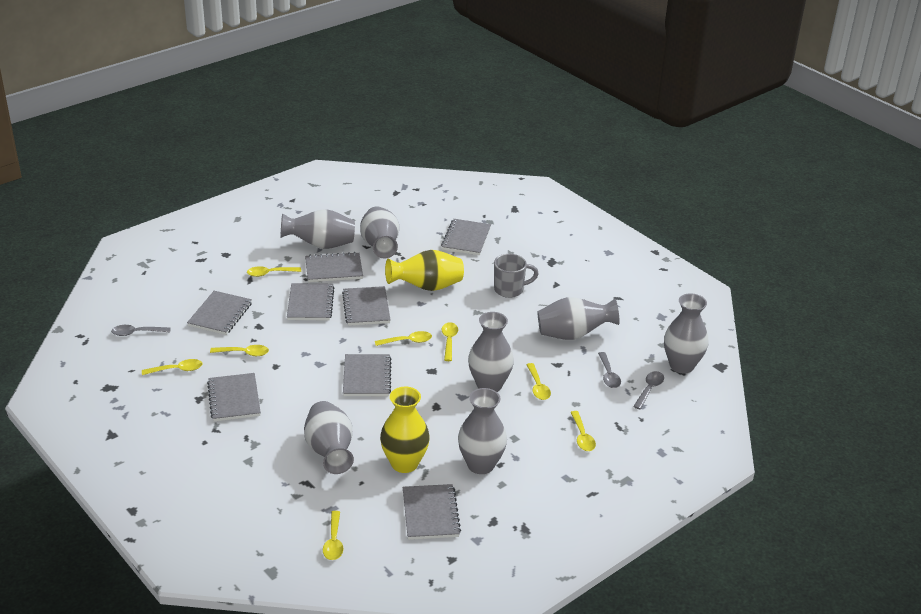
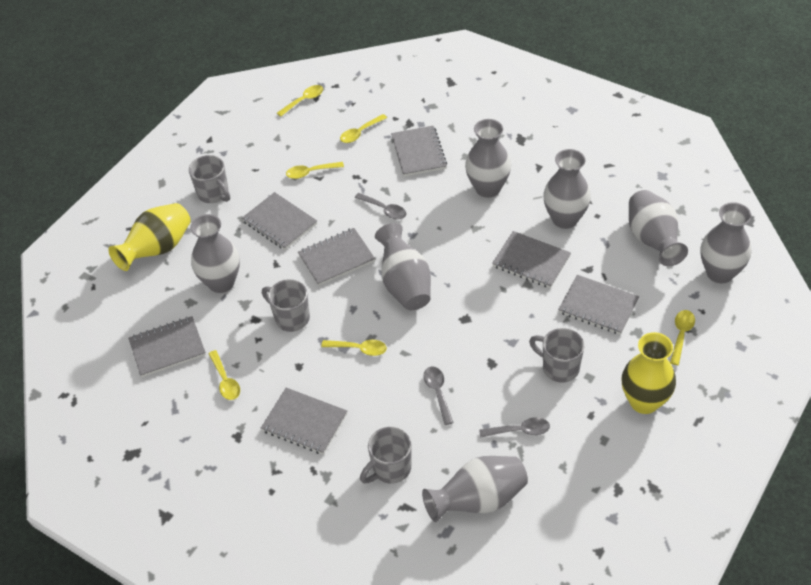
grey mug: 1 -> 4
grey notebook: 8 -> 7
yellow spoon: 8 -> 6

